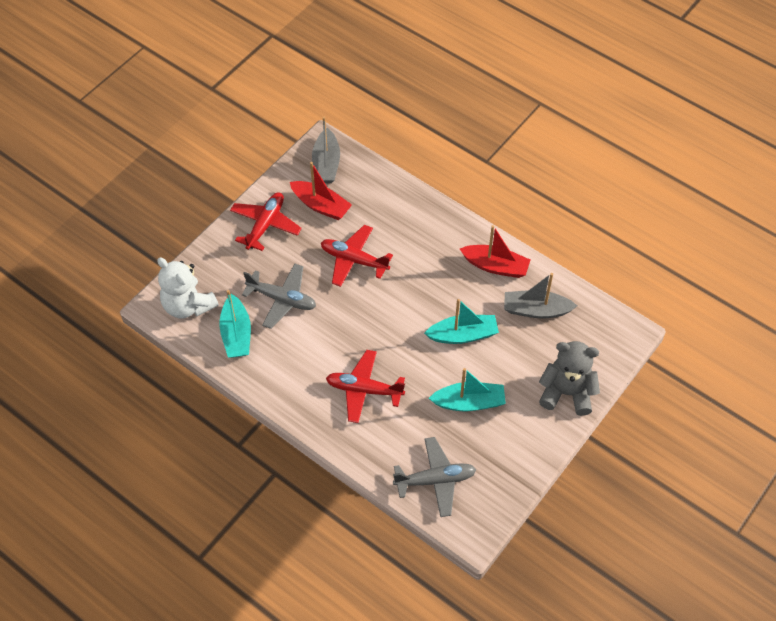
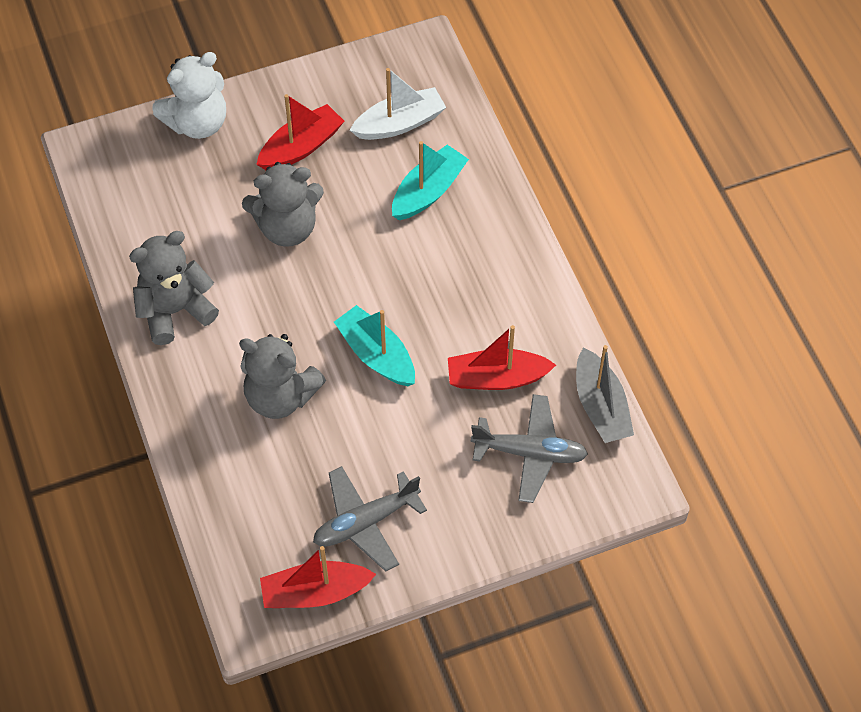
grey boat: 2 -> 1
grey teddy bear: 1 -> 3
red boat: 2 -> 3
red plane: 3 -> 0
turquoise boat: 3 -> 2
white boat: 0 -> 1

